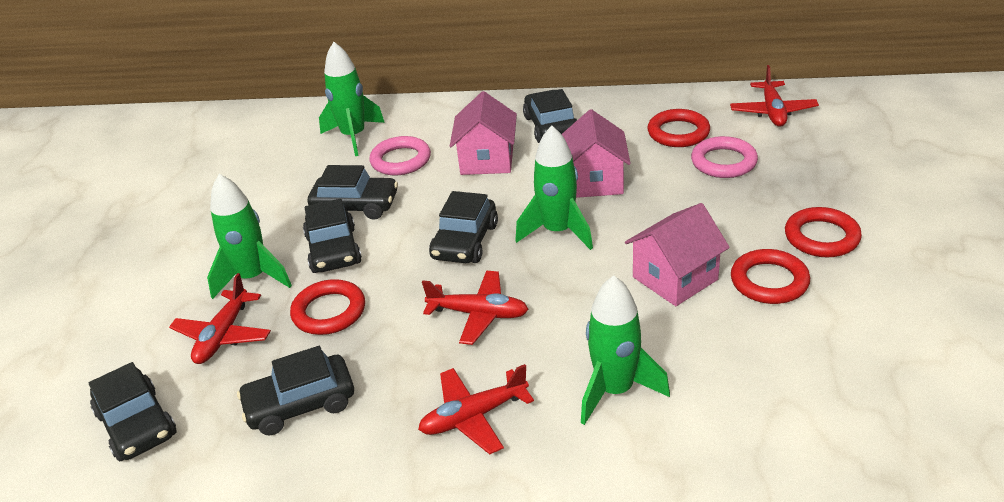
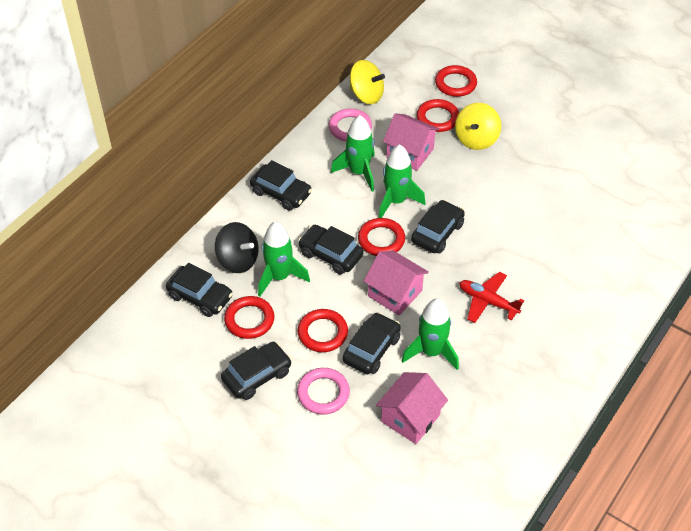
black spinning top: 0 -> 1
red plane: 4 -> 1
red ring: 4 -> 5
yellow spinning top: 0 -> 2

